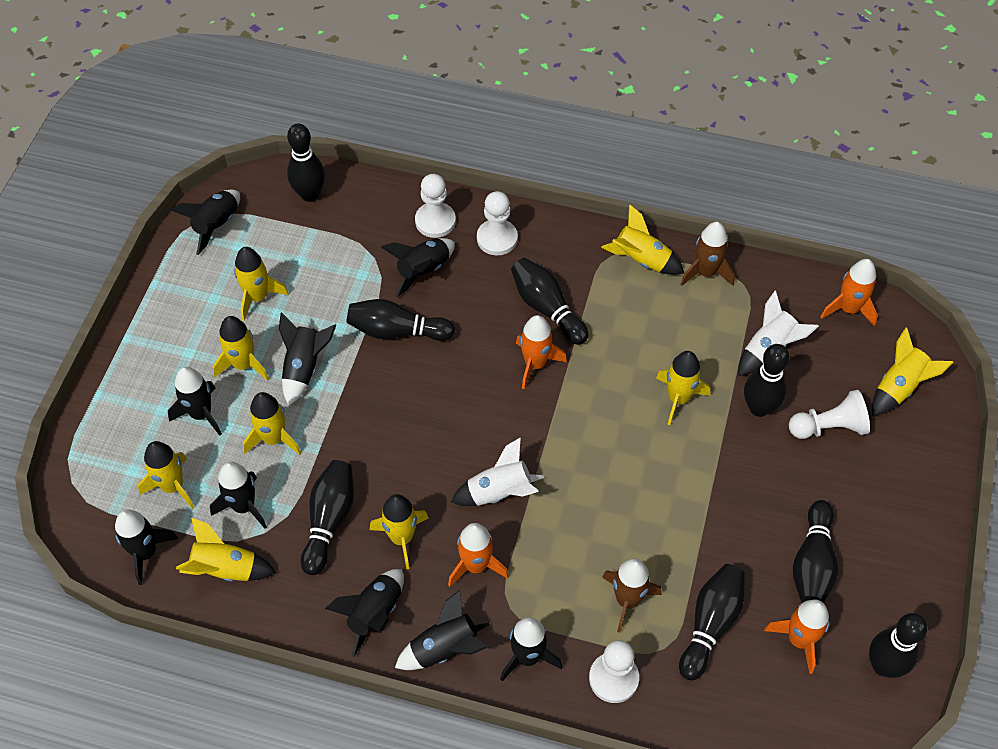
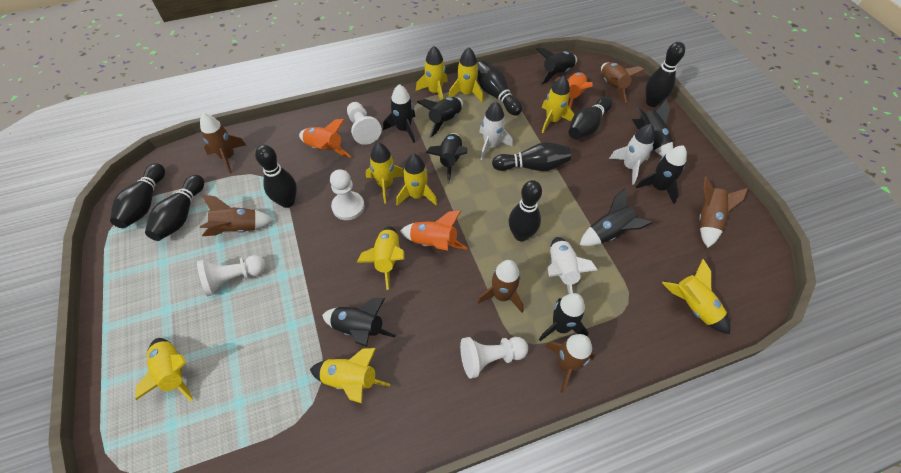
brown rocket: 2 -> 6
orange rocket: 4 -> 3
white rocket: 2 -> 3

